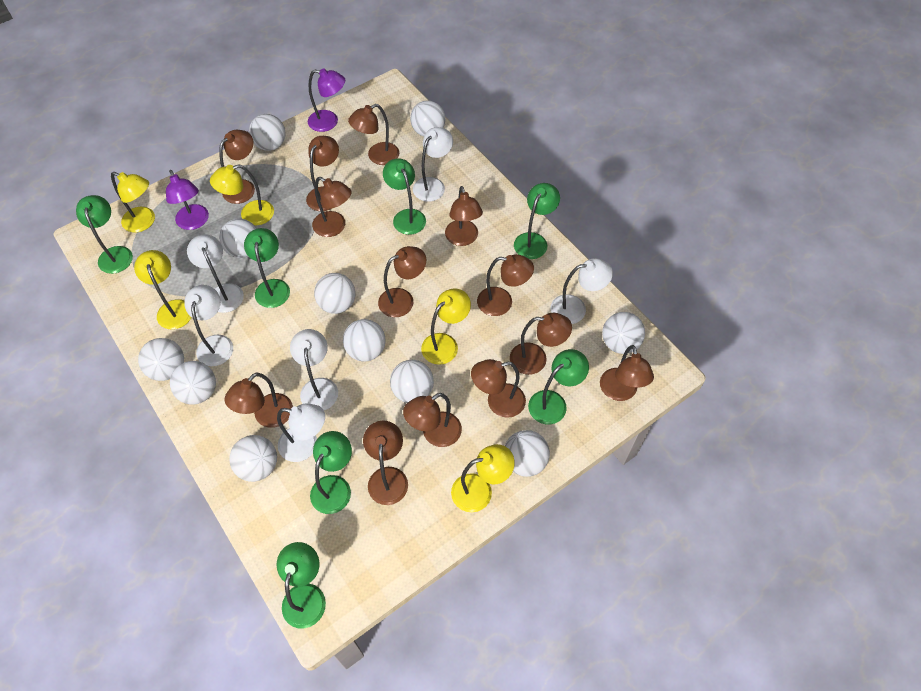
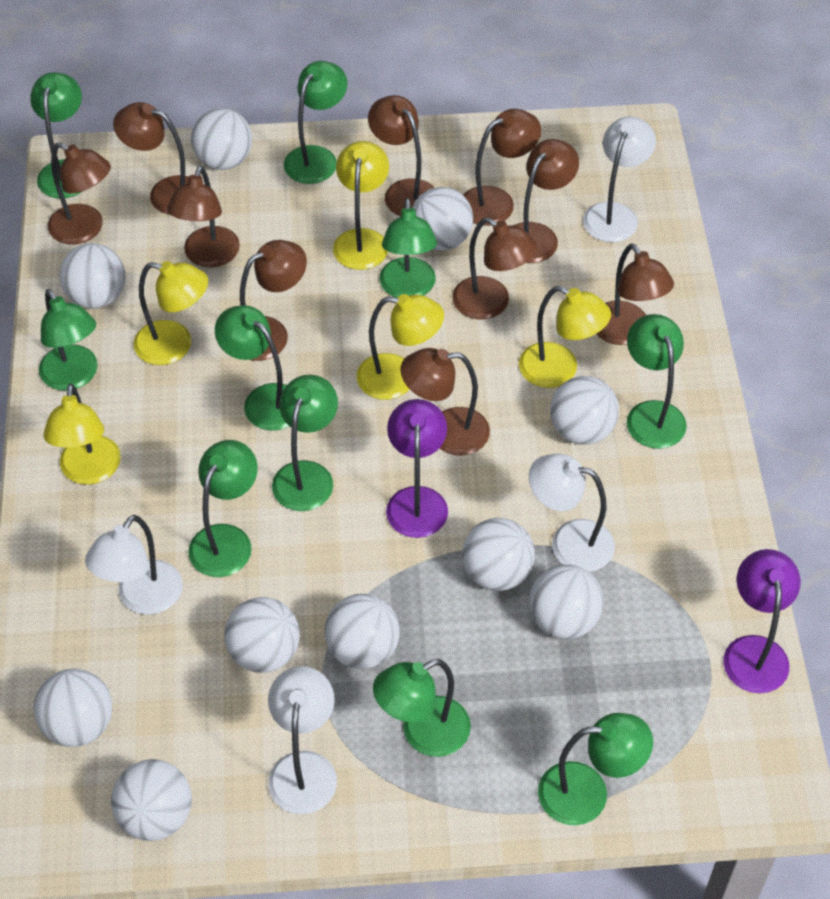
brown lamp: 13 -> 10
green lamp: 7 -> 10
white ball: 11 -> 10
white lamp: 6 -> 4

